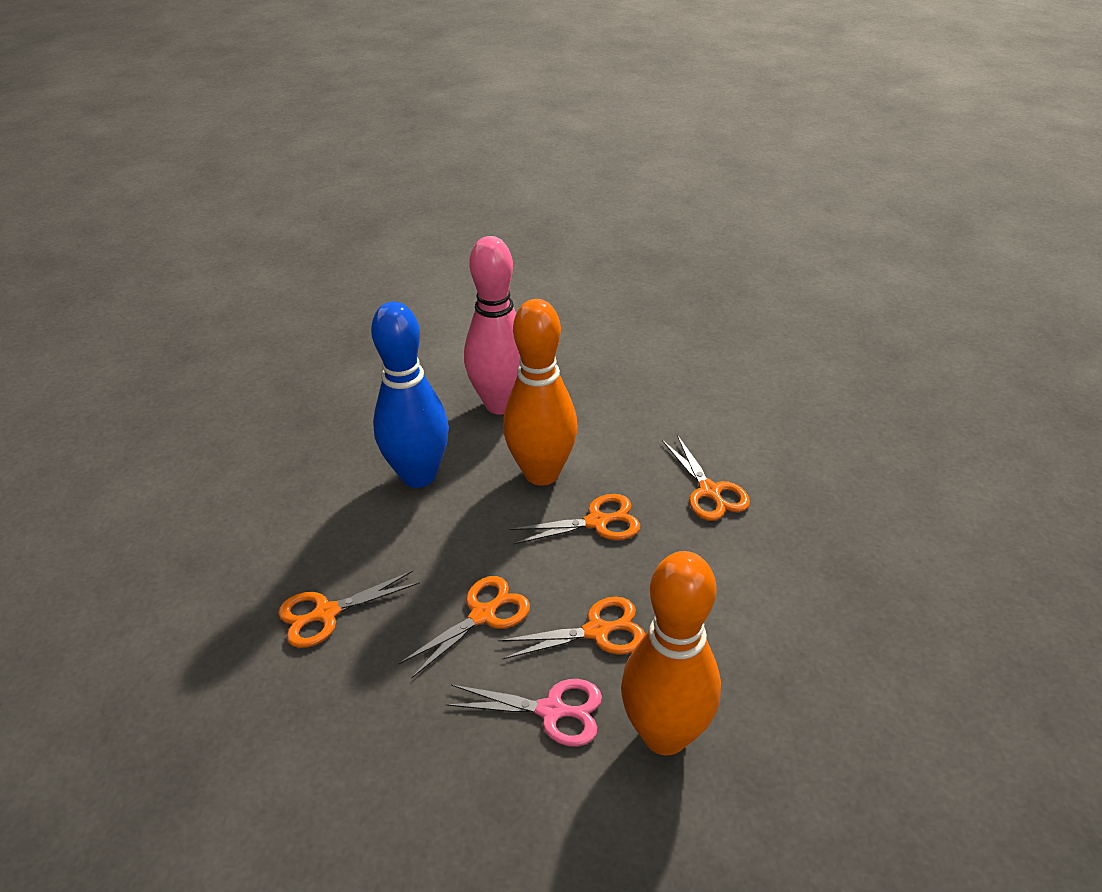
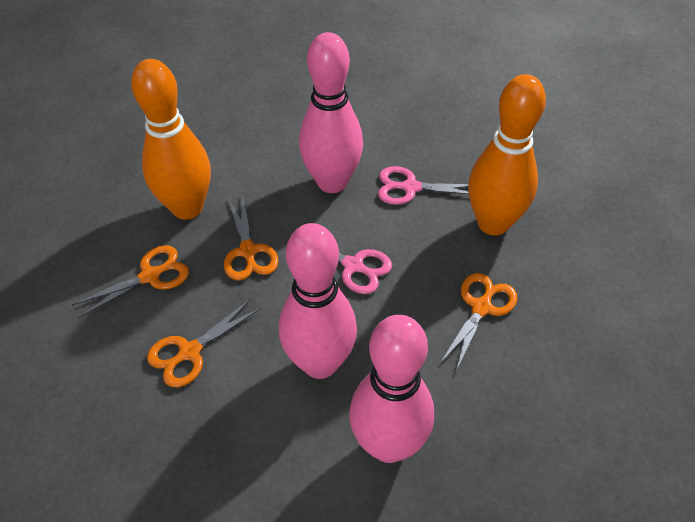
blue bowling pin: 1 -> 0
orange scissors: 5 -> 4
pink bowling pin: 1 -> 3
pink scissors: 1 -> 2

